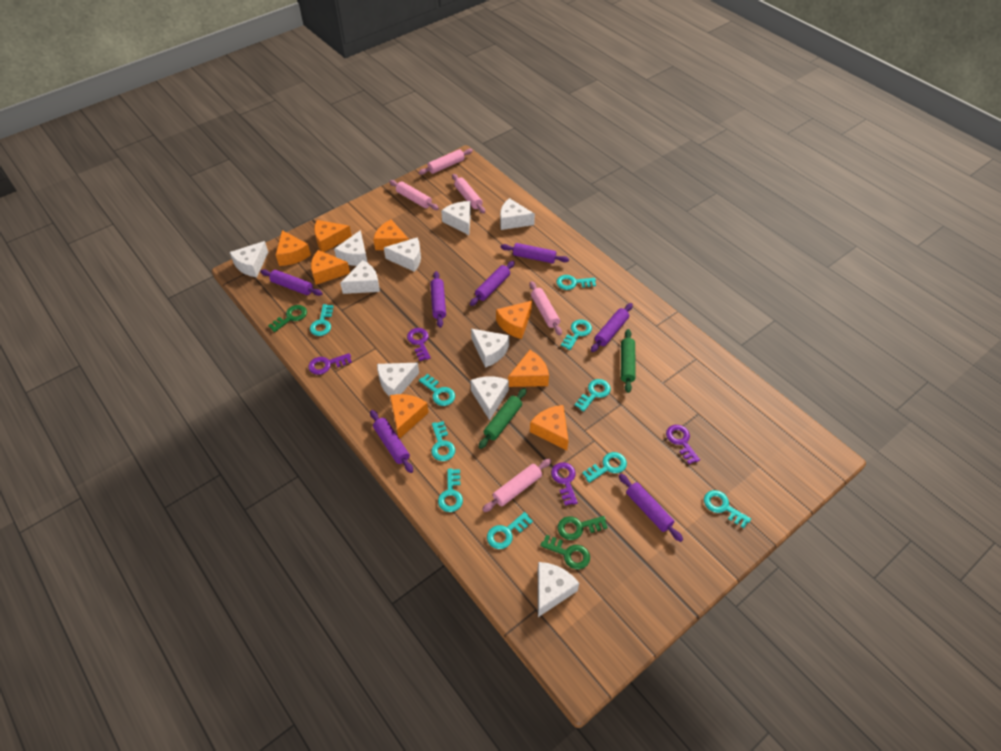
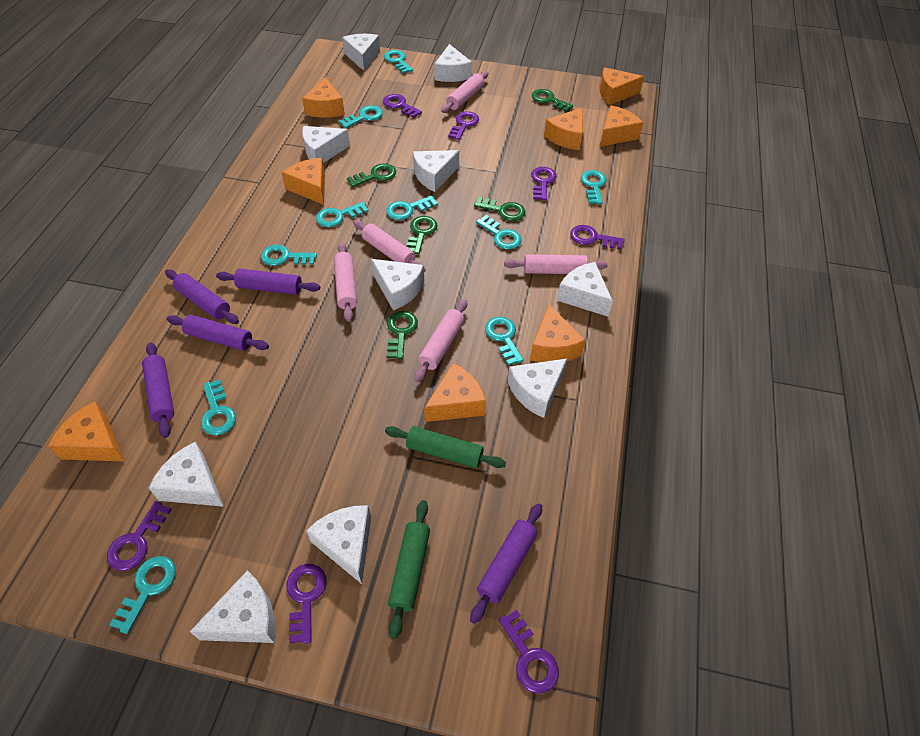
green key: 3 -> 5
purple key: 4 -> 7
purple rolling pin: 7 -> 5

